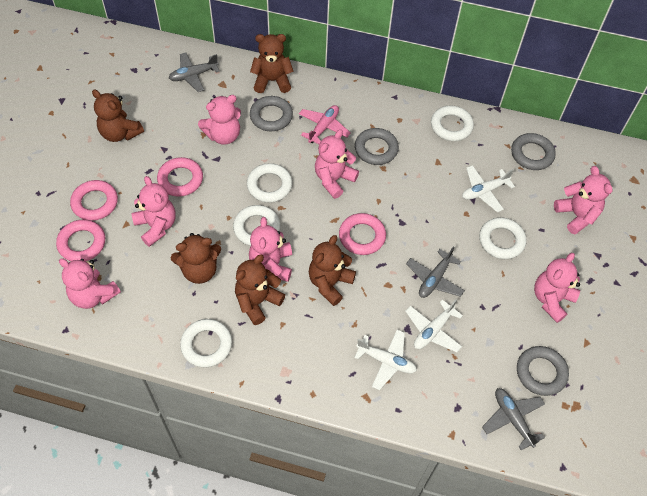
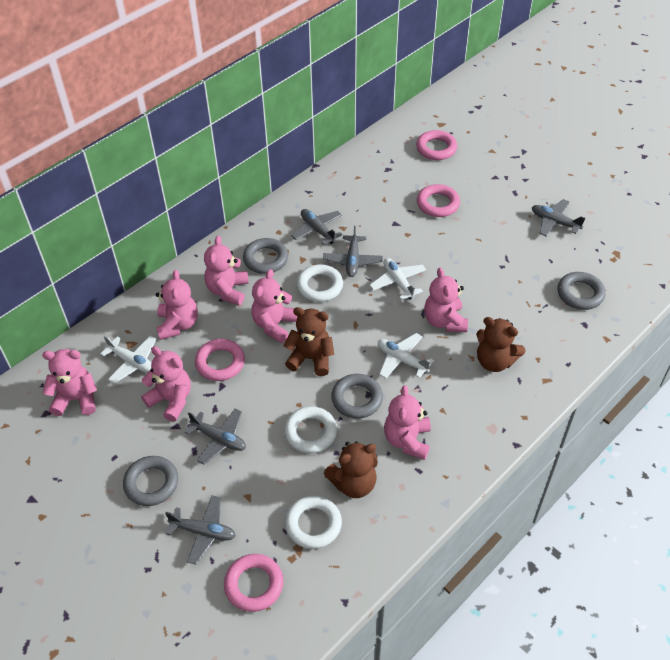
brown teddy bear: 5 -> 3
grey plane: 3 -> 5
pink plane: 1 -> 0
white ring: 5 -> 3

